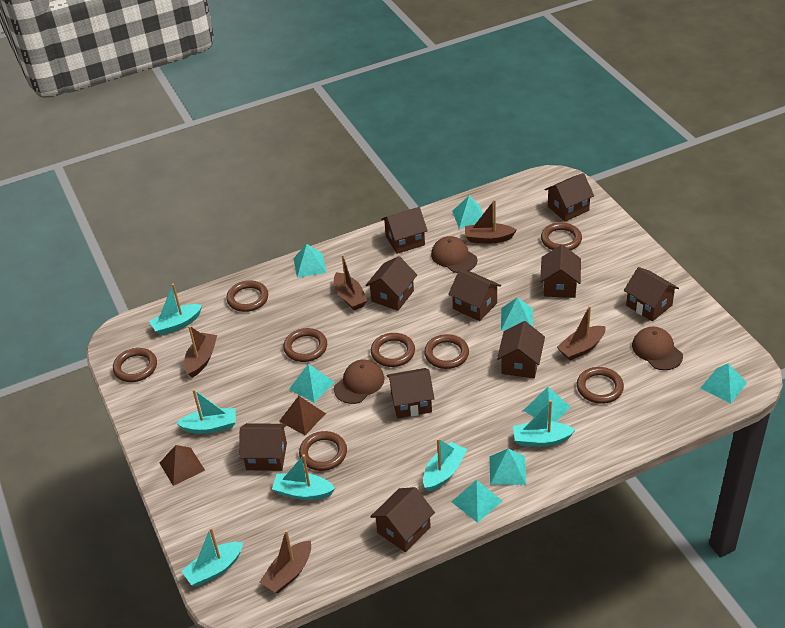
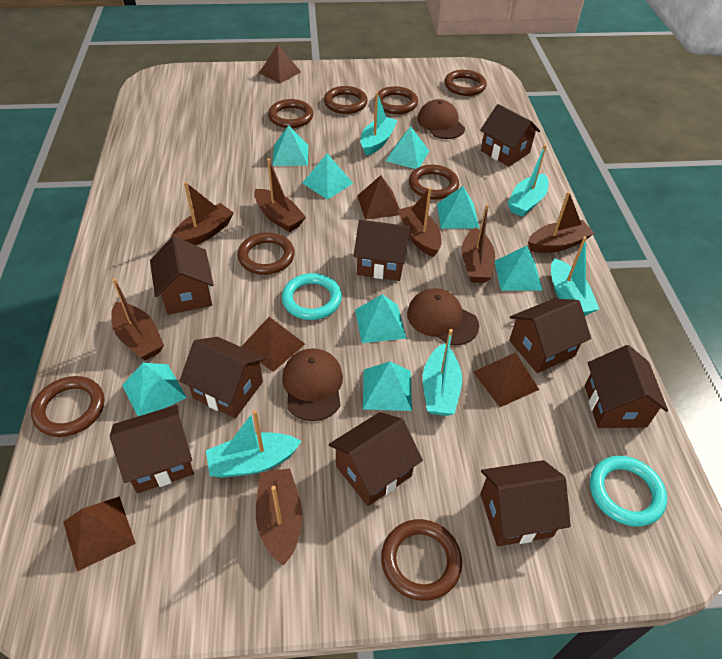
brown boat: 5 -> 7
brown house: 10 -> 9
brown pyramid: 2 -> 5
turquoise boat: 6 -> 5
turquoise ring: 0 -> 2

